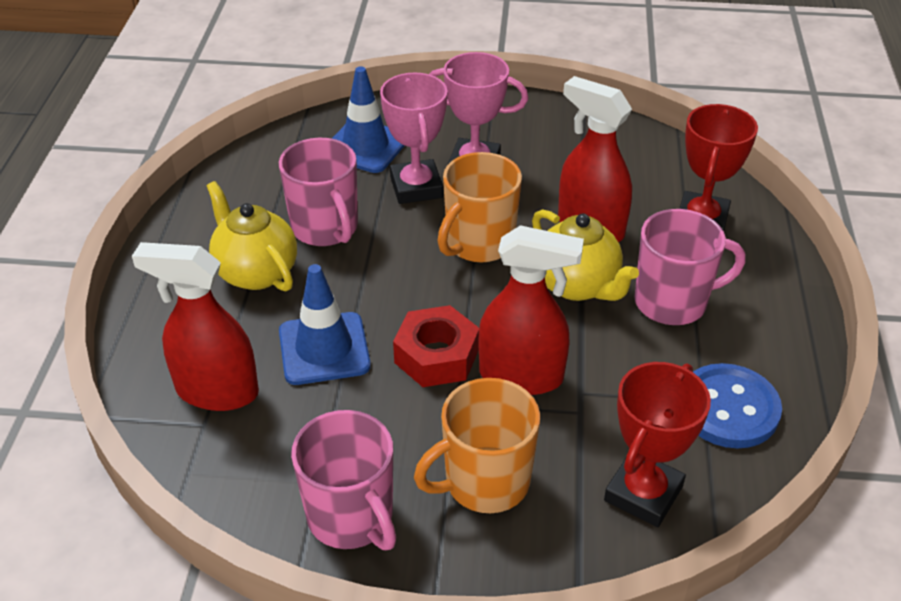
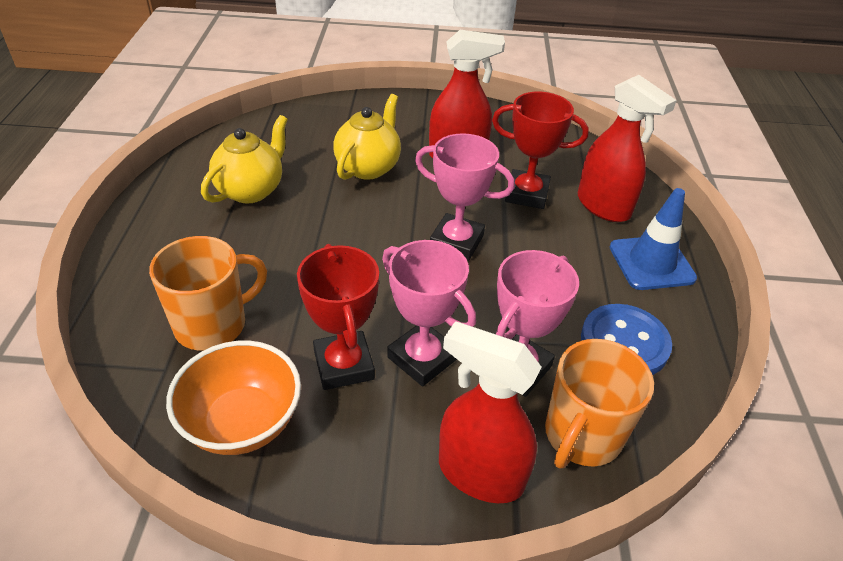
blue traffic cone: 2 -> 1
orange bowl: 0 -> 1
pink mug: 3 -> 0
pink trophy: 2 -> 3
red nut: 1 -> 0

